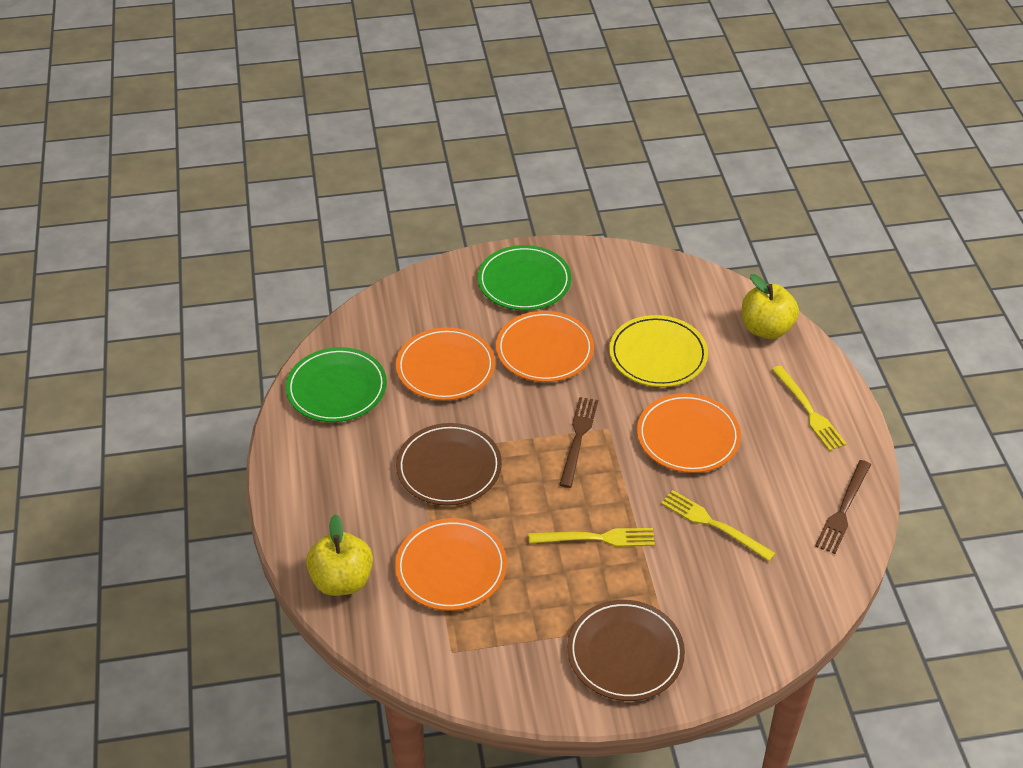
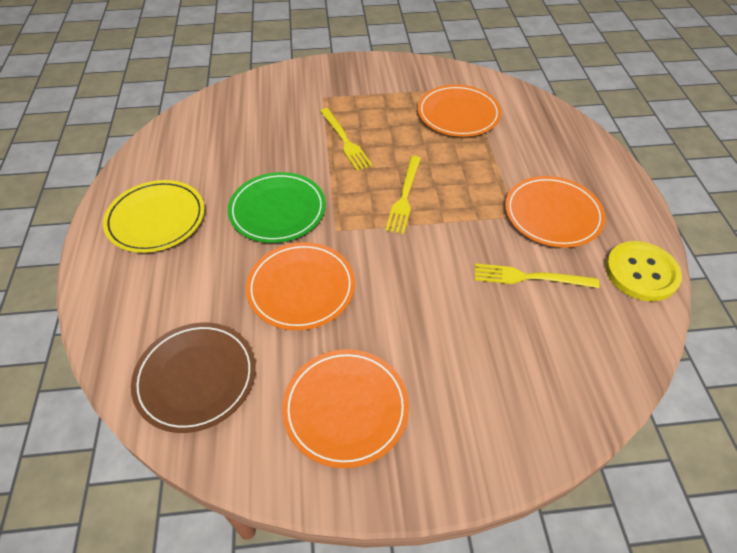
brown fork: 2 -> 0
brown plate: 2 -> 1
green plate: 2 -> 1
yellow apple: 2 -> 0
yellow button: 0 -> 1

